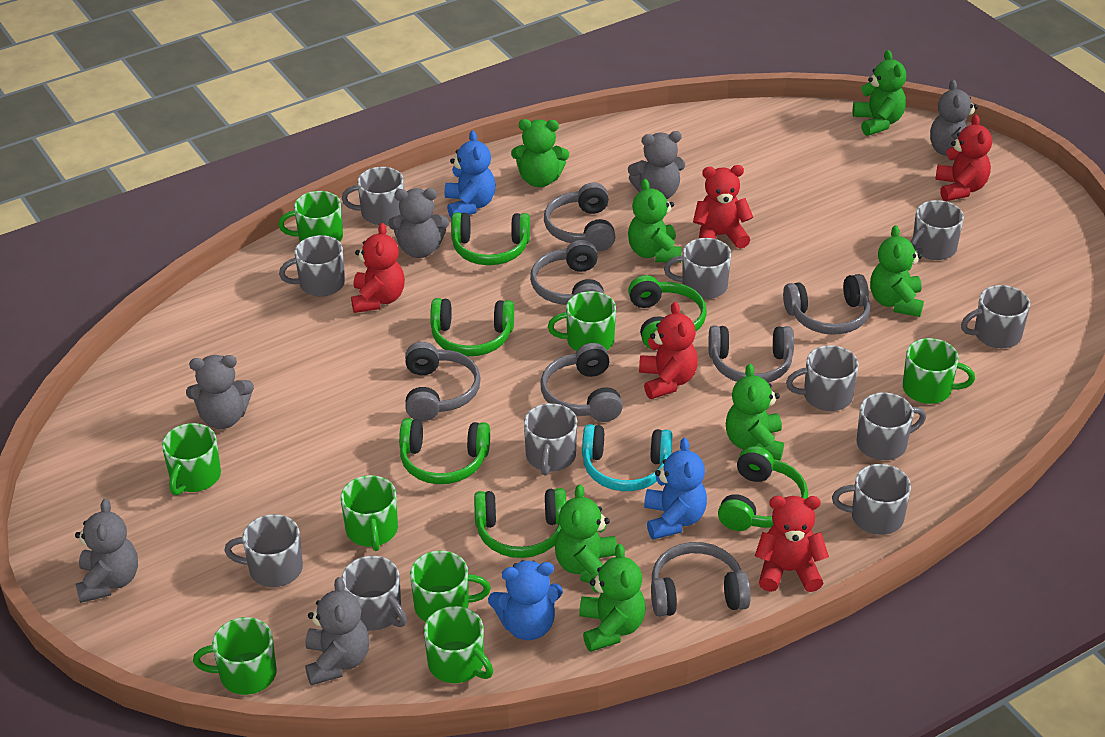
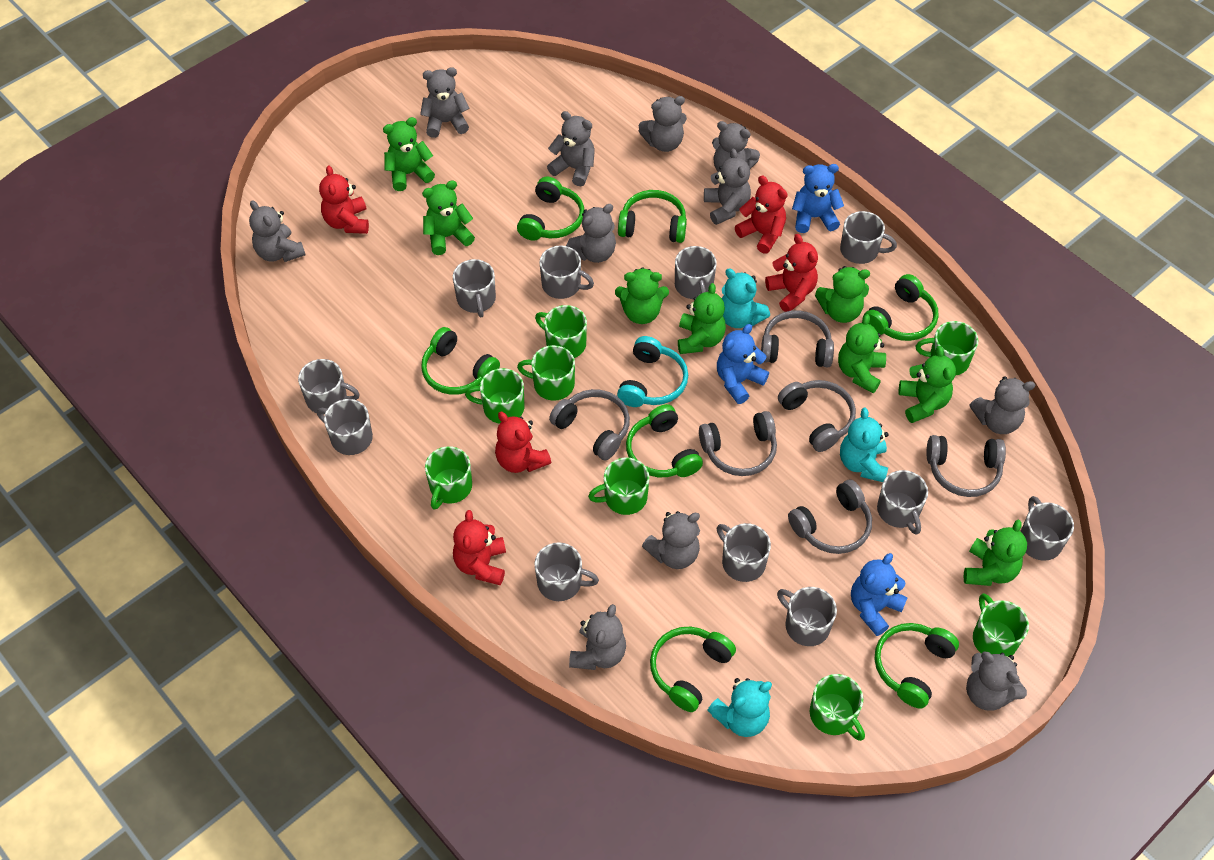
green headphones: 6 -> 7
green teddy bear: 7 -> 8
grey headphones: 7 -> 6
grey teddy bear: 6 -> 11
turquoise teddy bear: 0 -> 3

